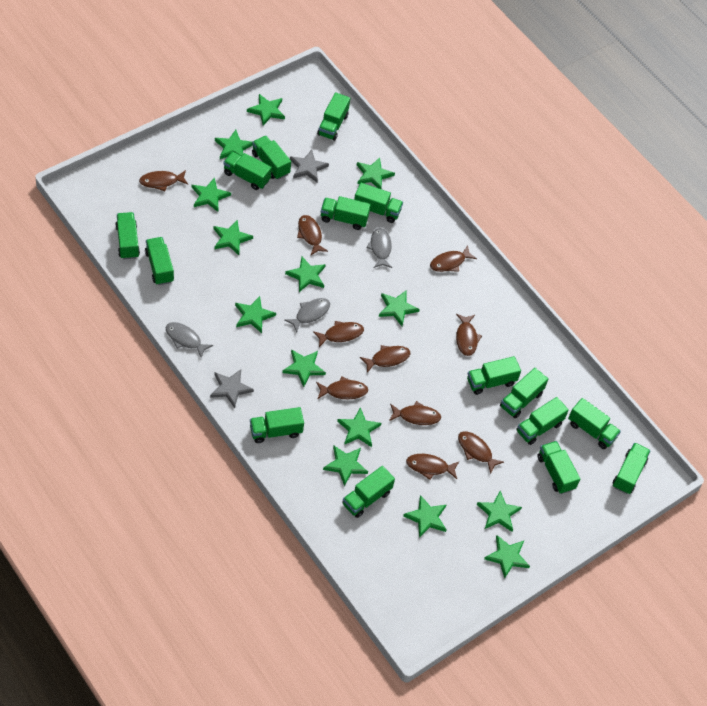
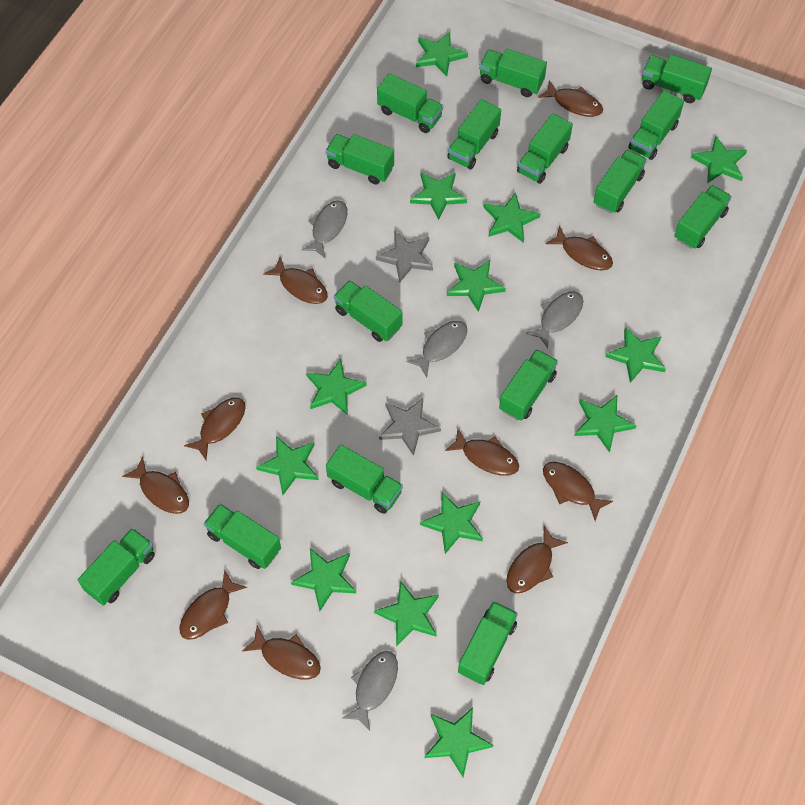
green star: 14 -> 13
grey fish: 3 -> 4

